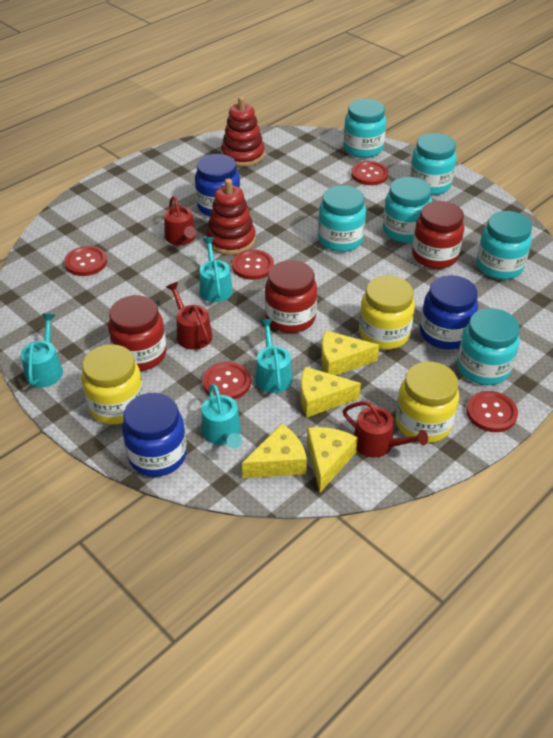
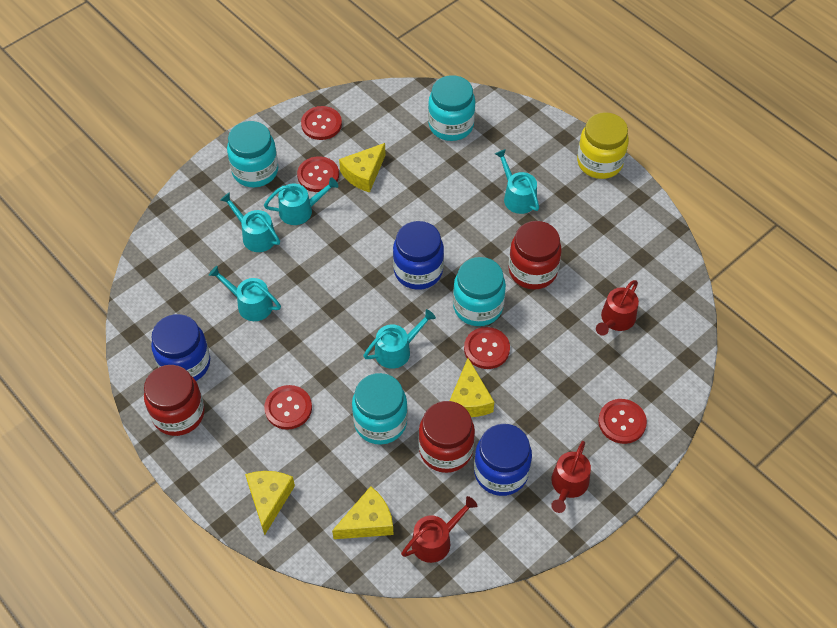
red stacking toy: 2 -> 0
turquoise jar: 6 -> 4
turquoise watering can: 4 -> 5
yellow jar: 3 -> 1

